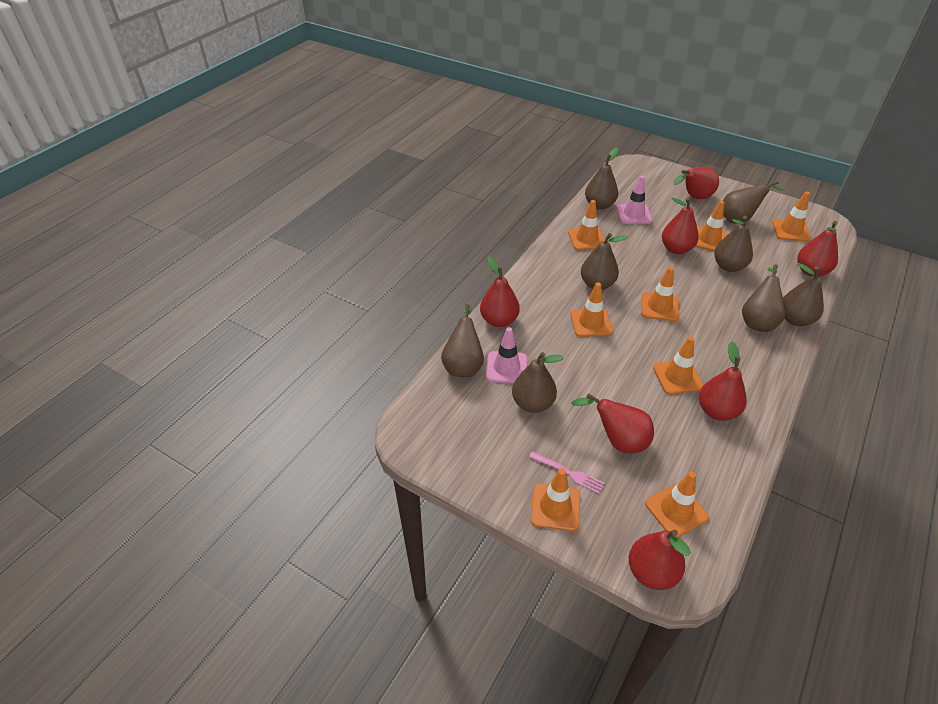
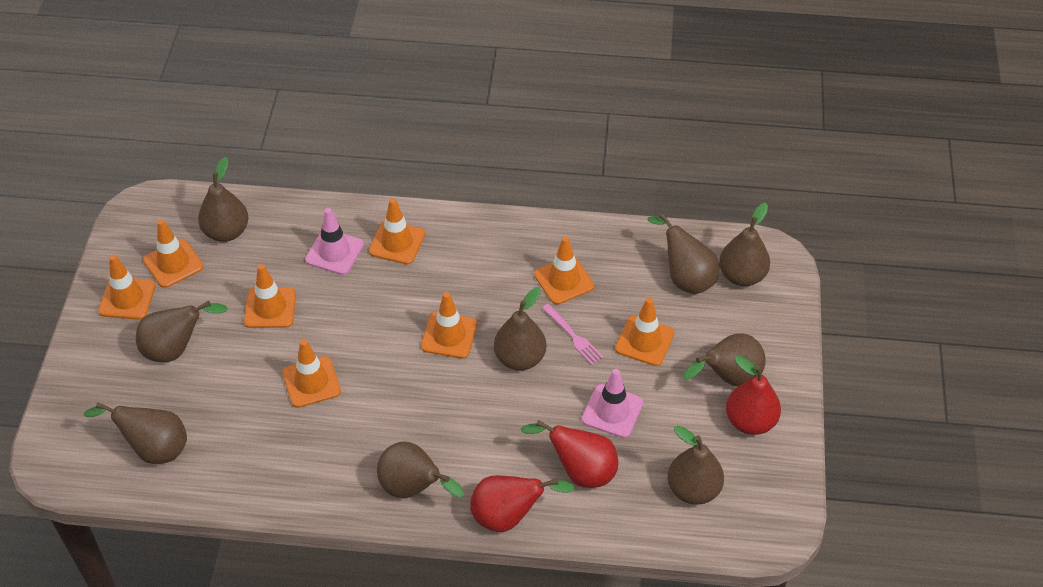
brown pear: 8 -> 9
red pear: 7 -> 3

